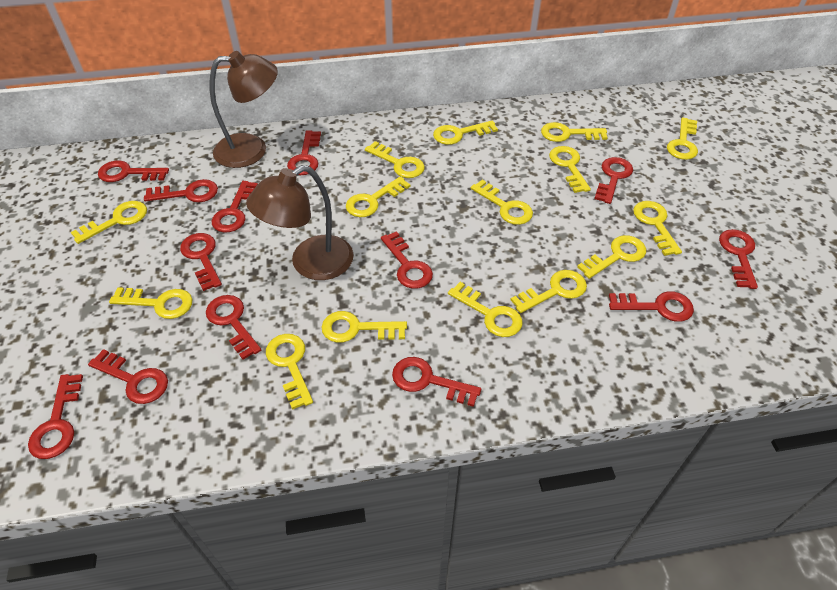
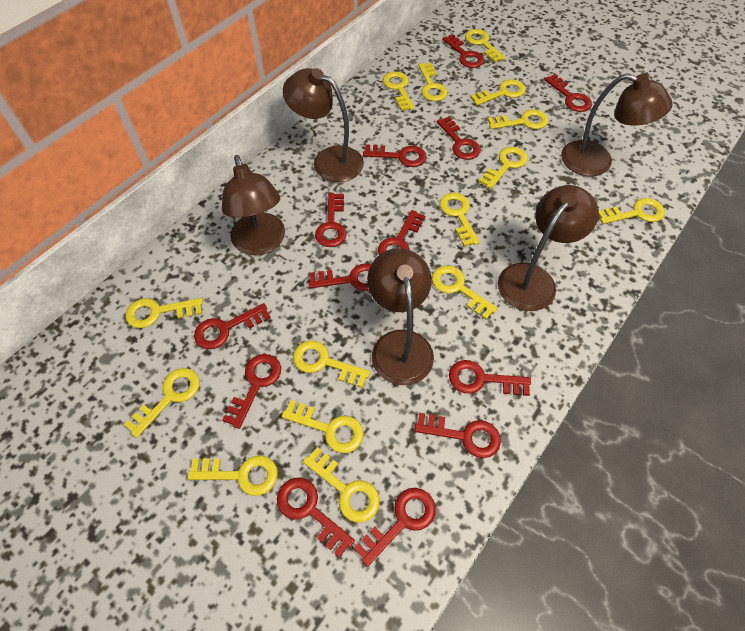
brown lamp: 2 -> 5

